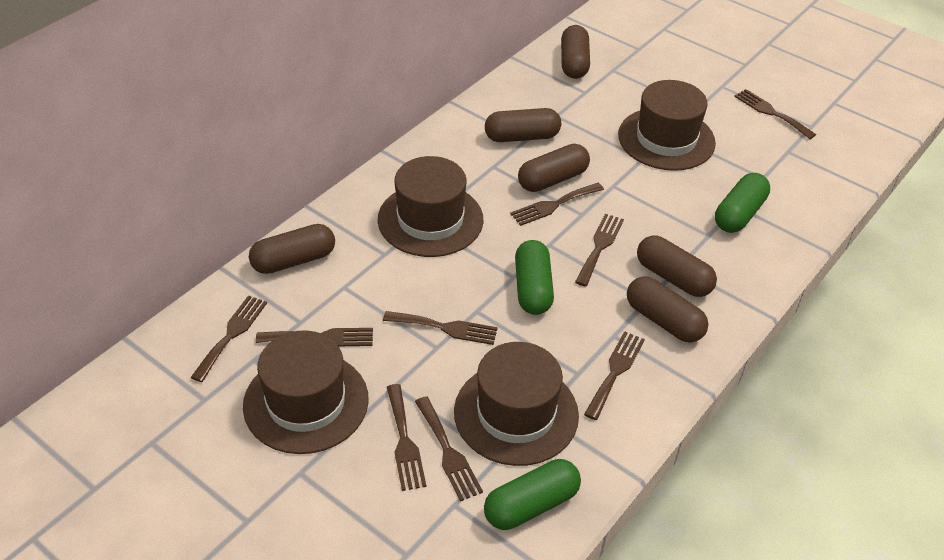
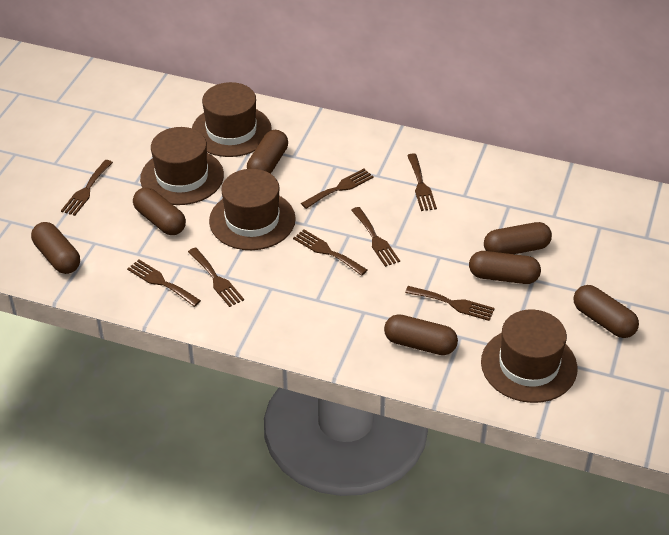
brown capsule: 6 -> 7
brown fork: 9 -> 8
green capsule: 3 -> 0

